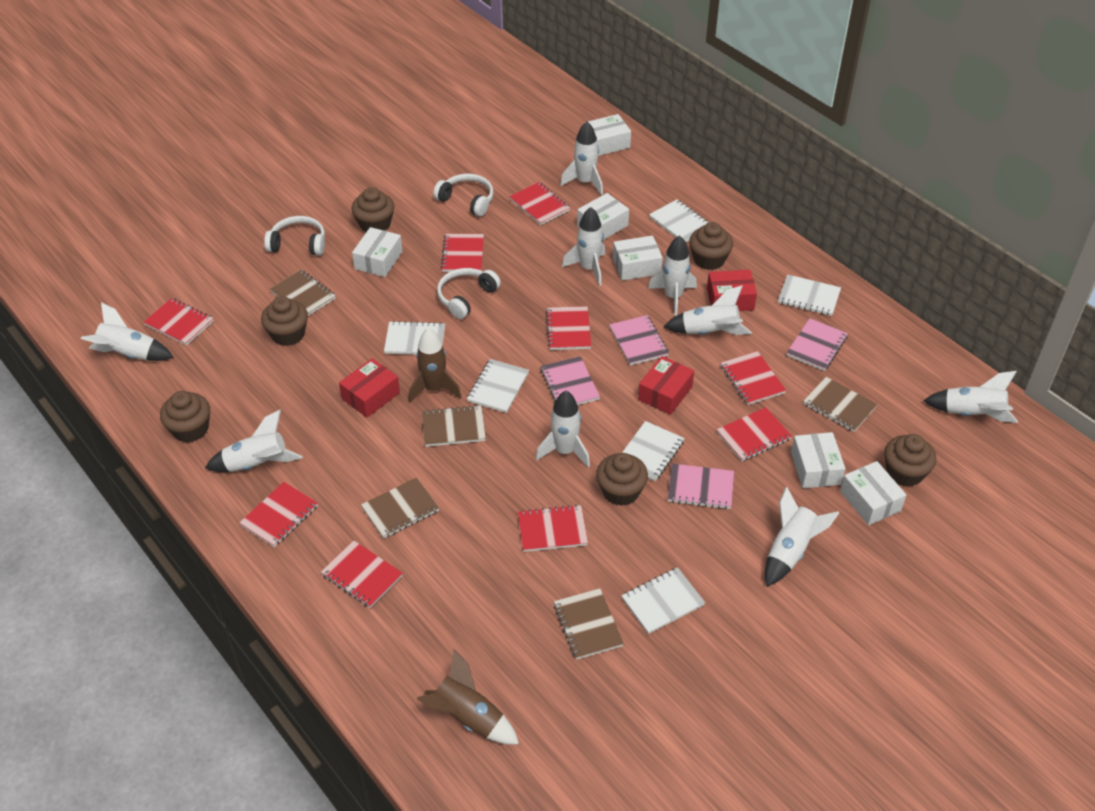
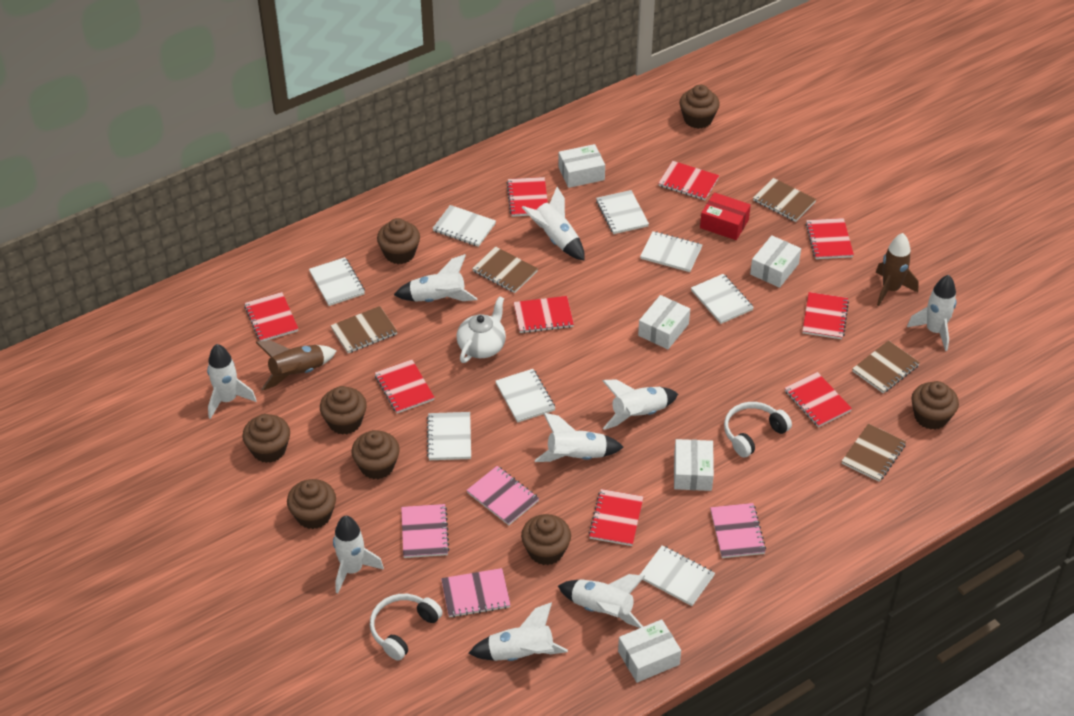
brown cupcake: 6 -> 8
red box: 3 -> 1
white box: 6 -> 5
white headphones: 3 -> 2
white notebook: 6 -> 8
white teapot: 0 -> 1

